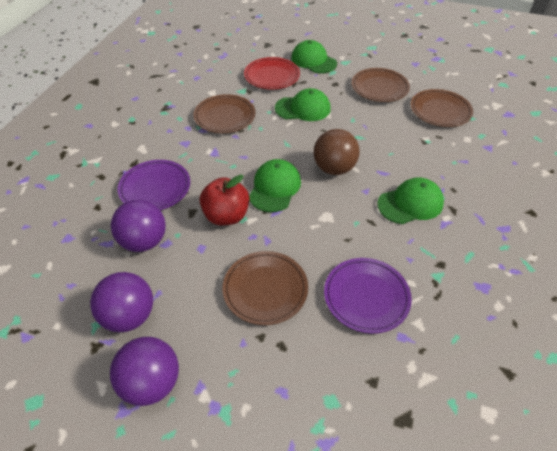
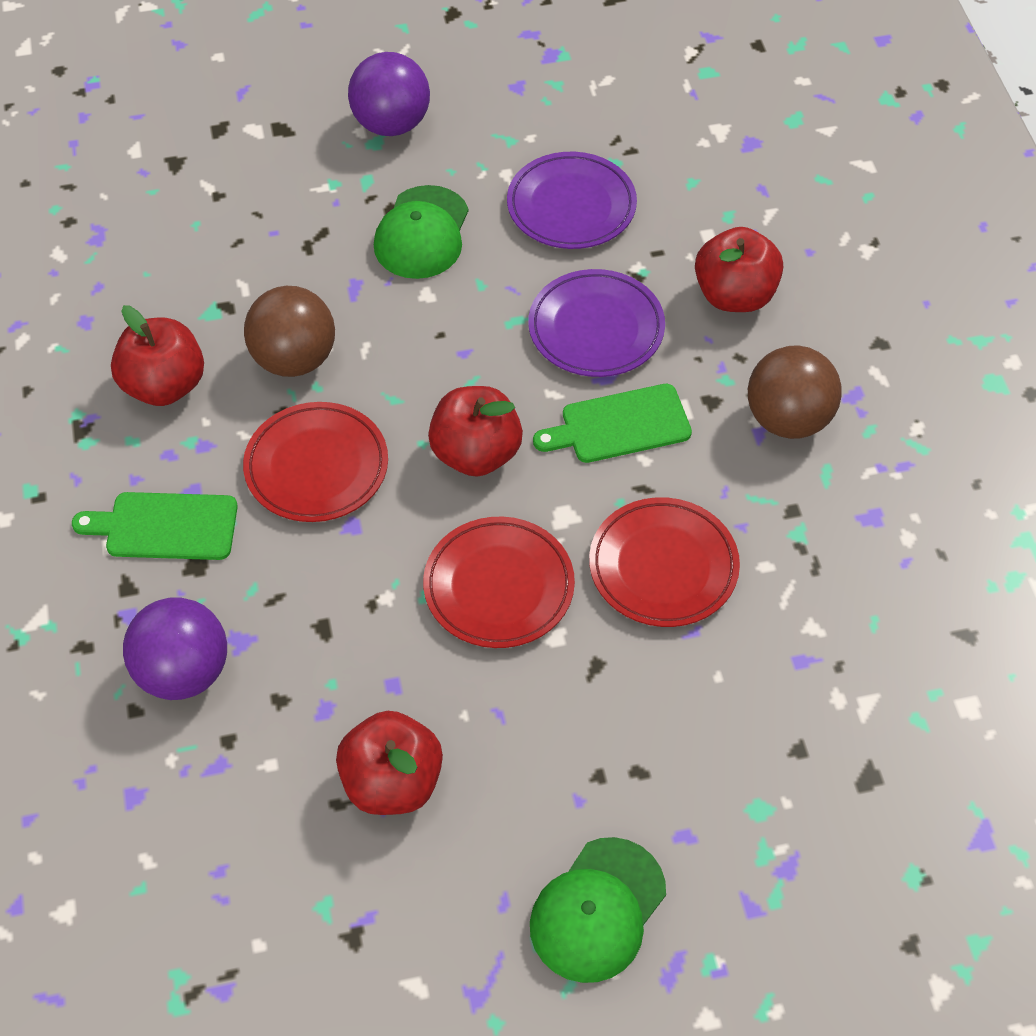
brown ball: 1 -> 2
brown plate: 4 -> 0
green cap: 4 -> 2
green cutting board: 0 -> 2
purple ball: 3 -> 2
red apple: 1 -> 4
red plate: 1 -> 3

